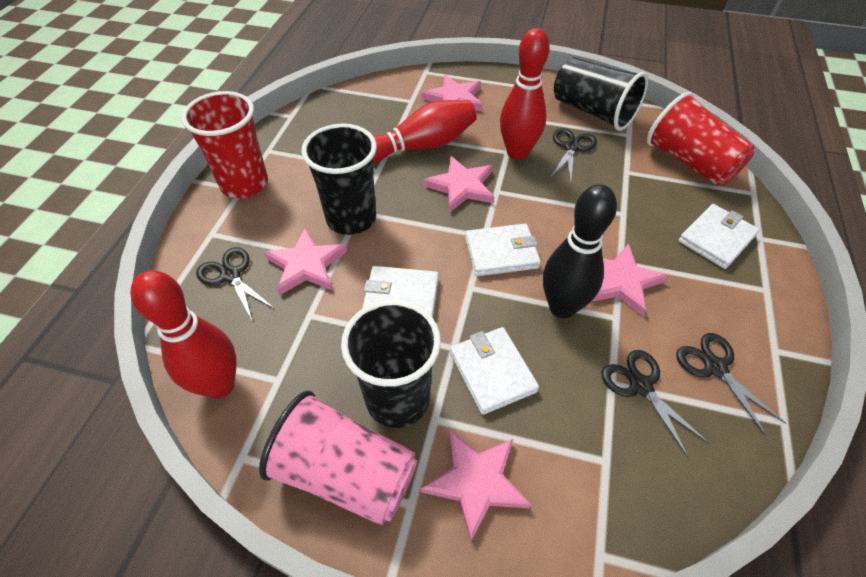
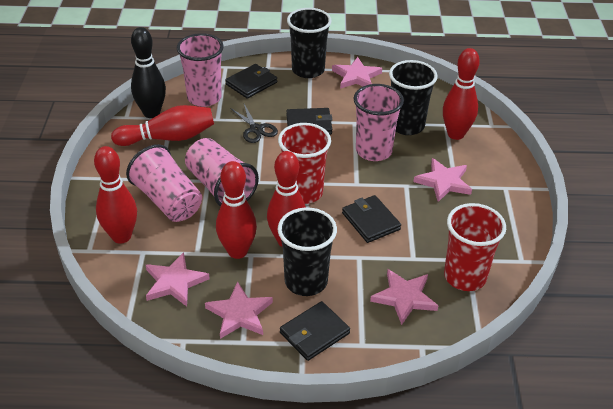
black scissors: 4 -> 1
black wallet: 0 -> 4
pink cup: 1 -> 4
red bowling pin: 3 -> 5
white wallet: 4 -> 0

